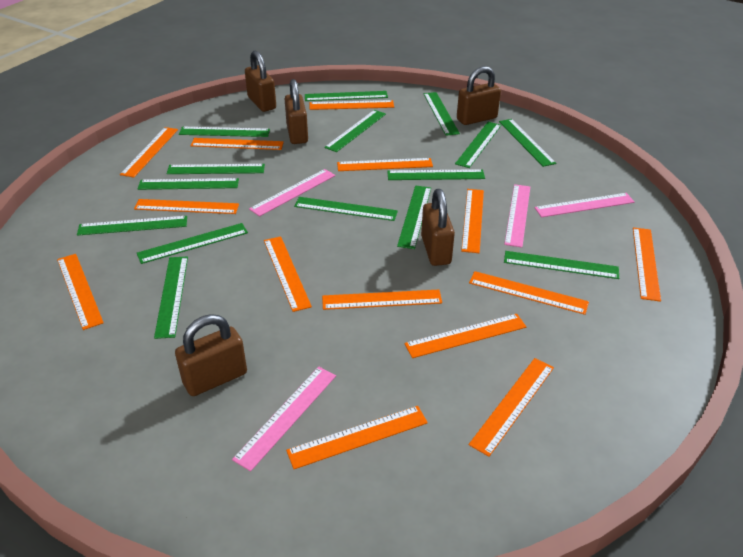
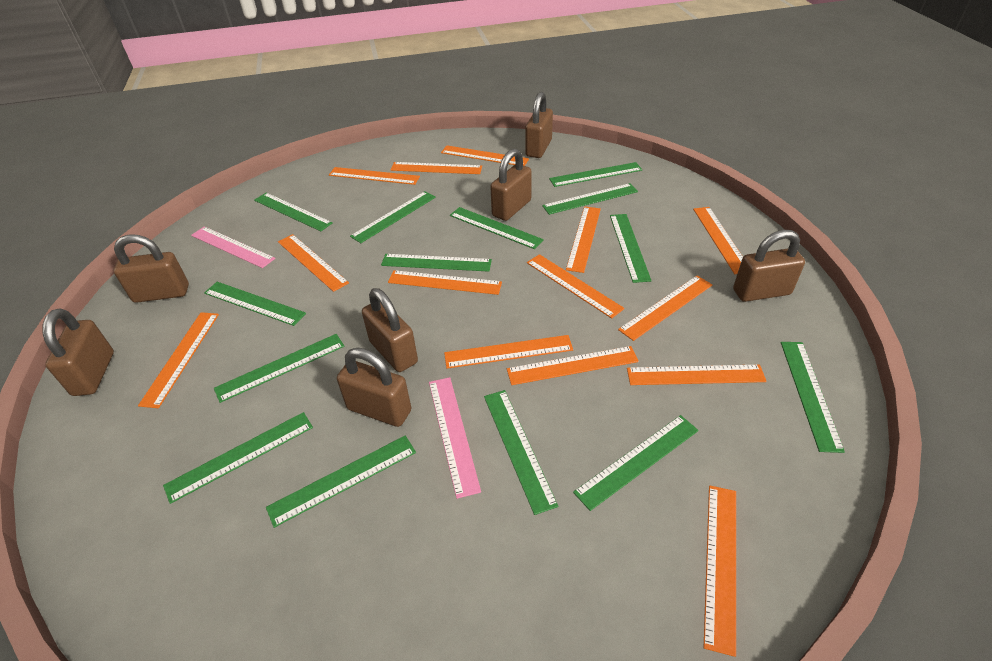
brown padlock: 5 -> 7
green ruler: 15 -> 14
pink ruler: 4 -> 2

